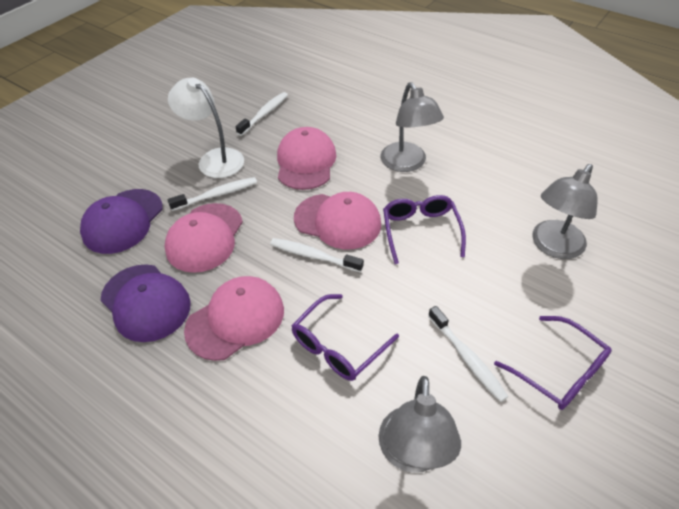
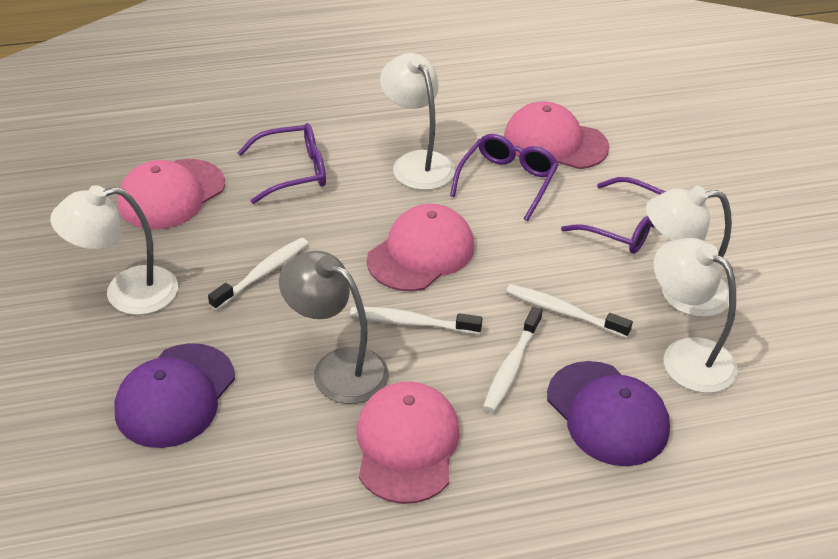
grey lamp: 3 -> 1
white lamp: 1 -> 4

